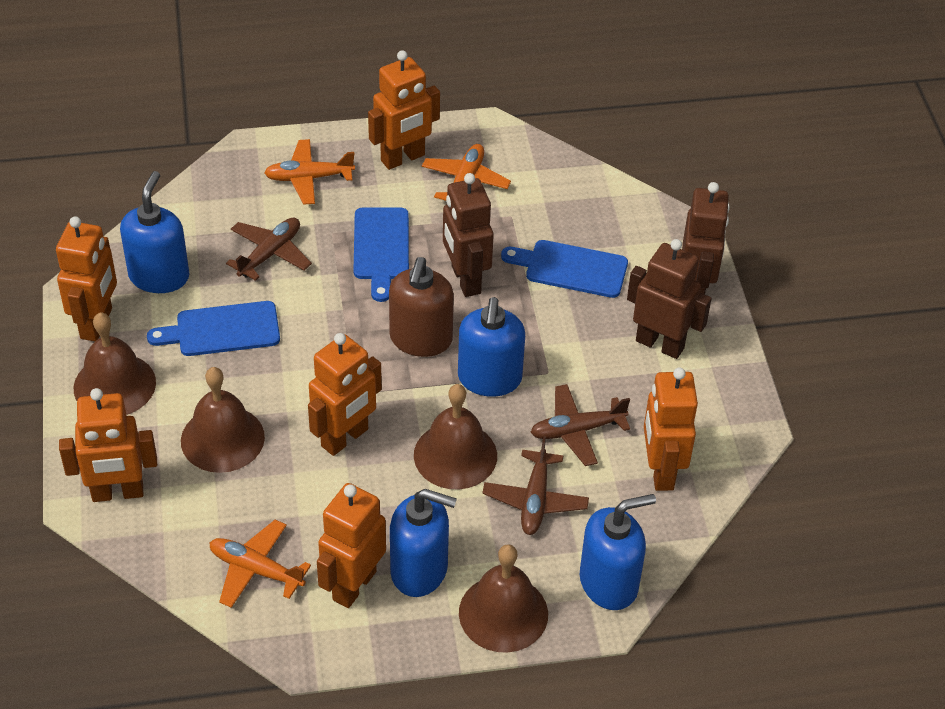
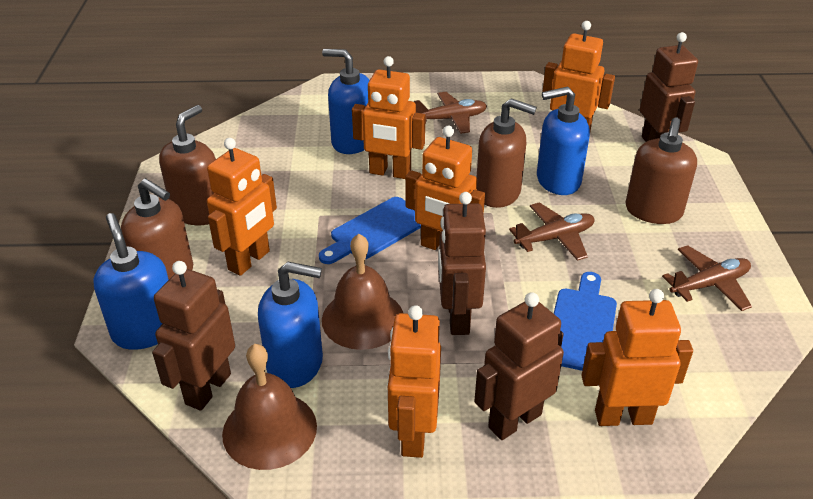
blue cutting board: 3 -> 2
brown bell: 4 -> 2
brown robot: 3 -> 4
brown soap dispenser: 1 -> 4
orange plane: 3 -> 0

